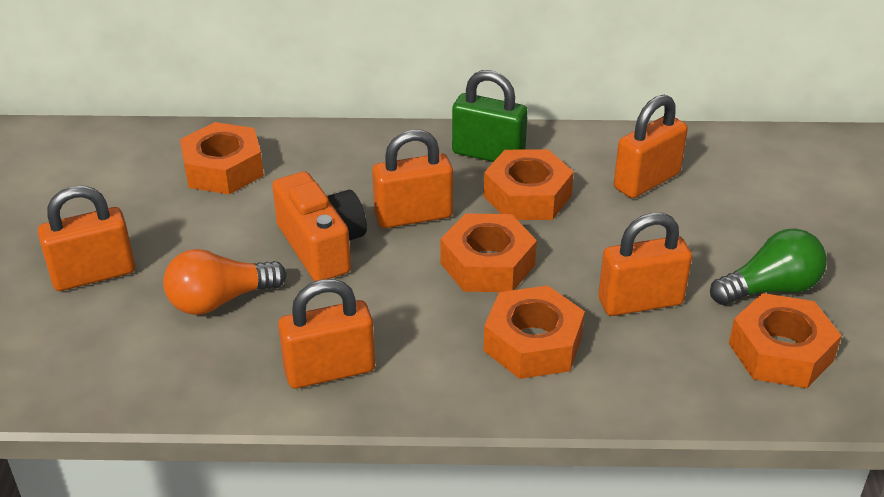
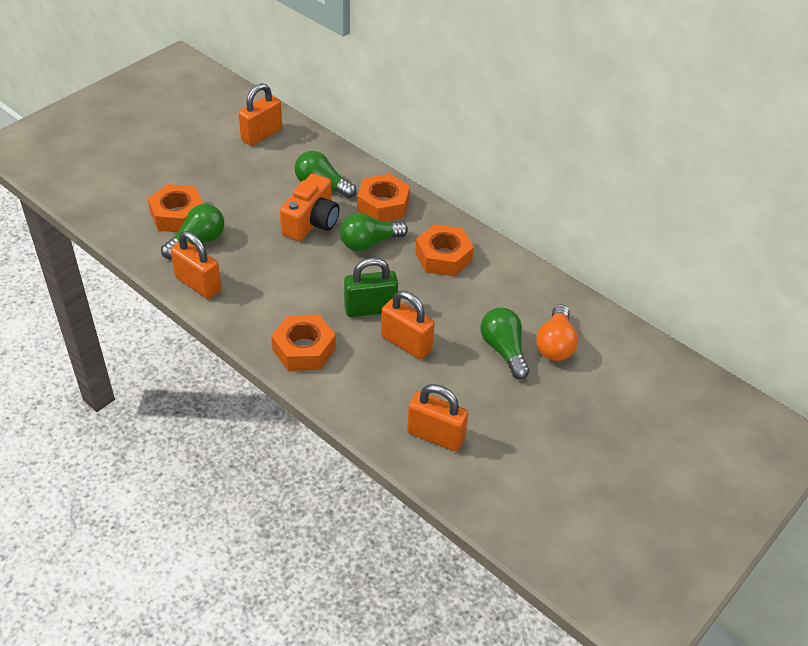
green light bulb: 1 -> 4
orange nut: 5 -> 4
orange padlock: 5 -> 4

